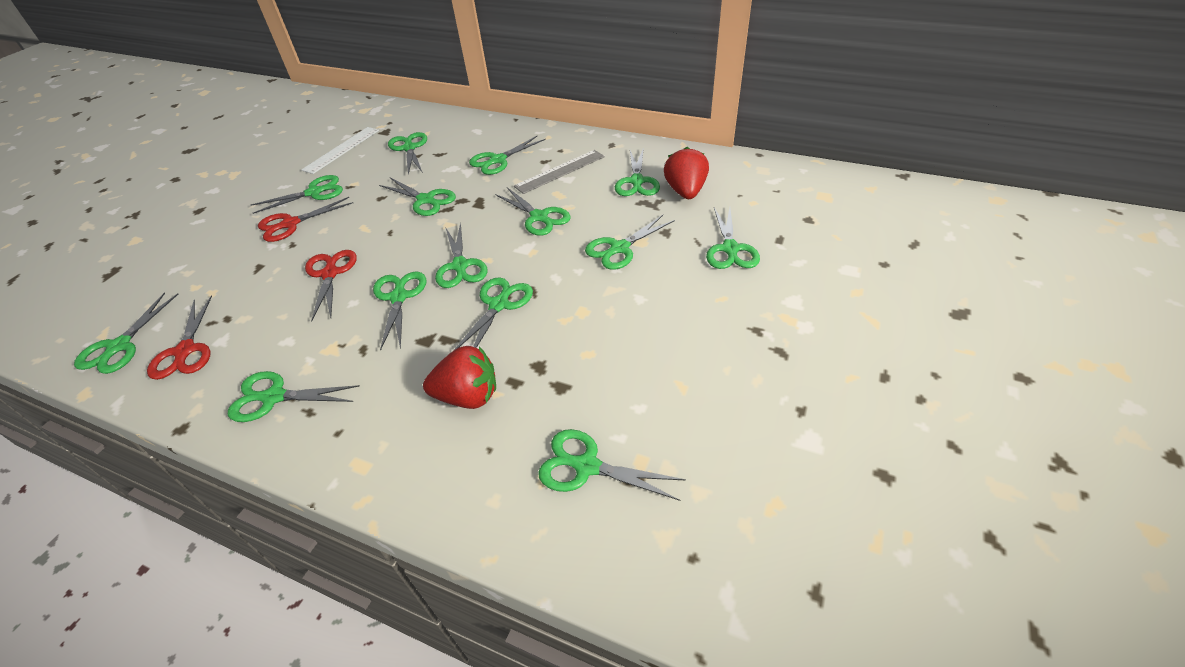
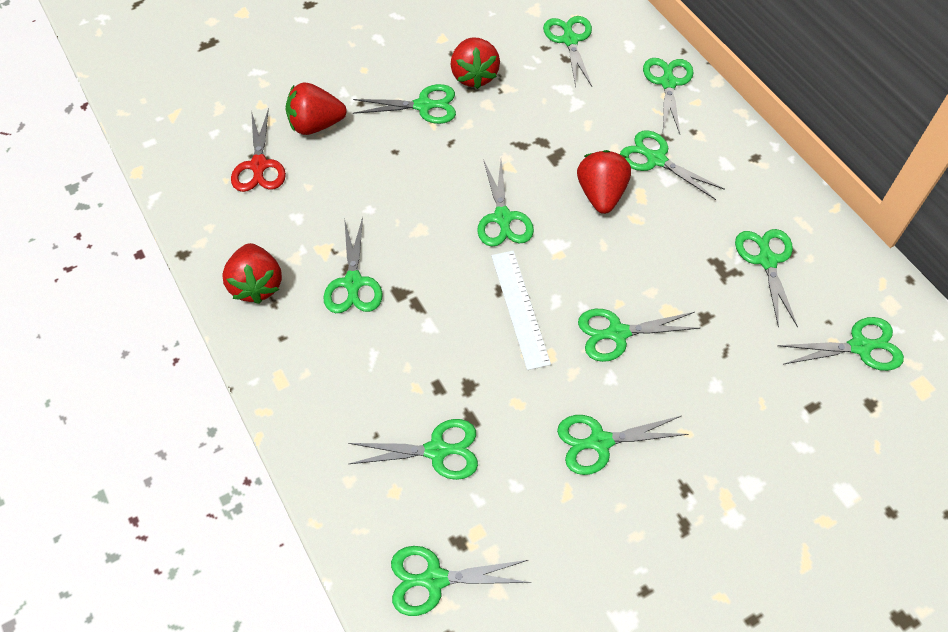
green scissors: 14 -> 12
grey ruler: 1 -> 0
red scissors: 3 -> 1
red strawberry: 2 -> 4

